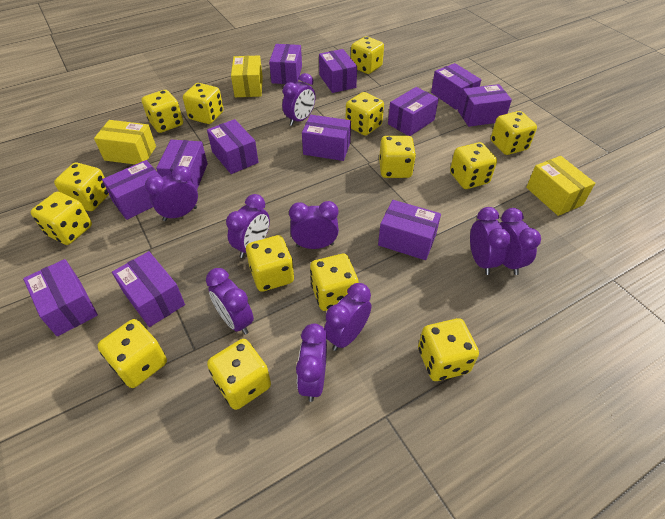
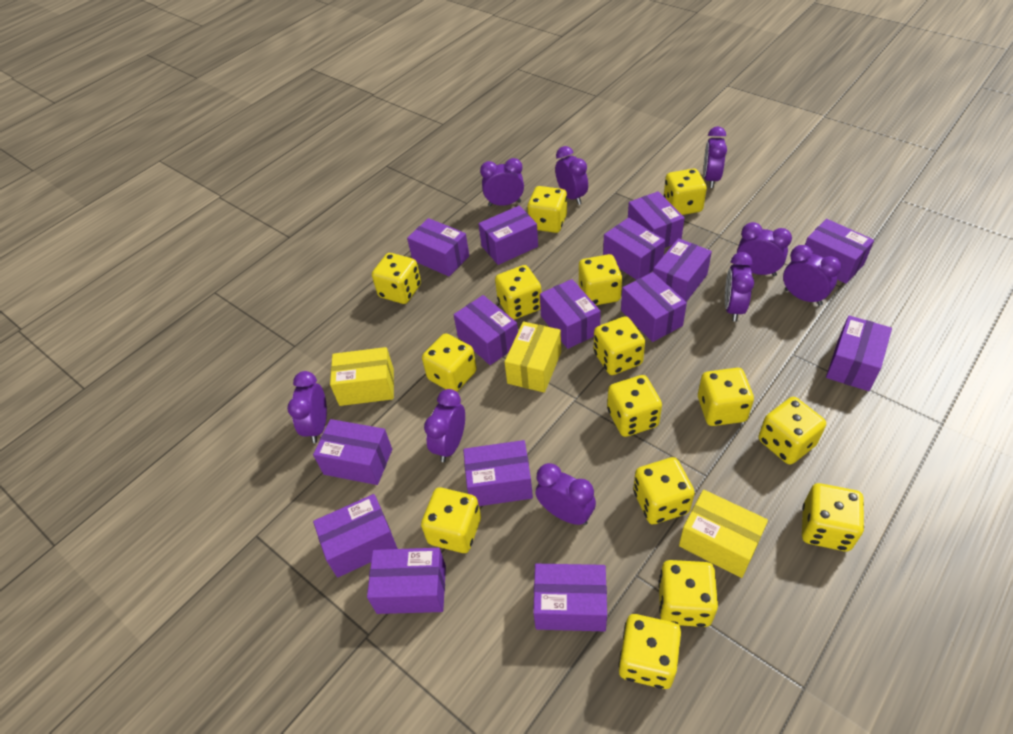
purple box: 12 -> 15
yellow dice: 14 -> 15

